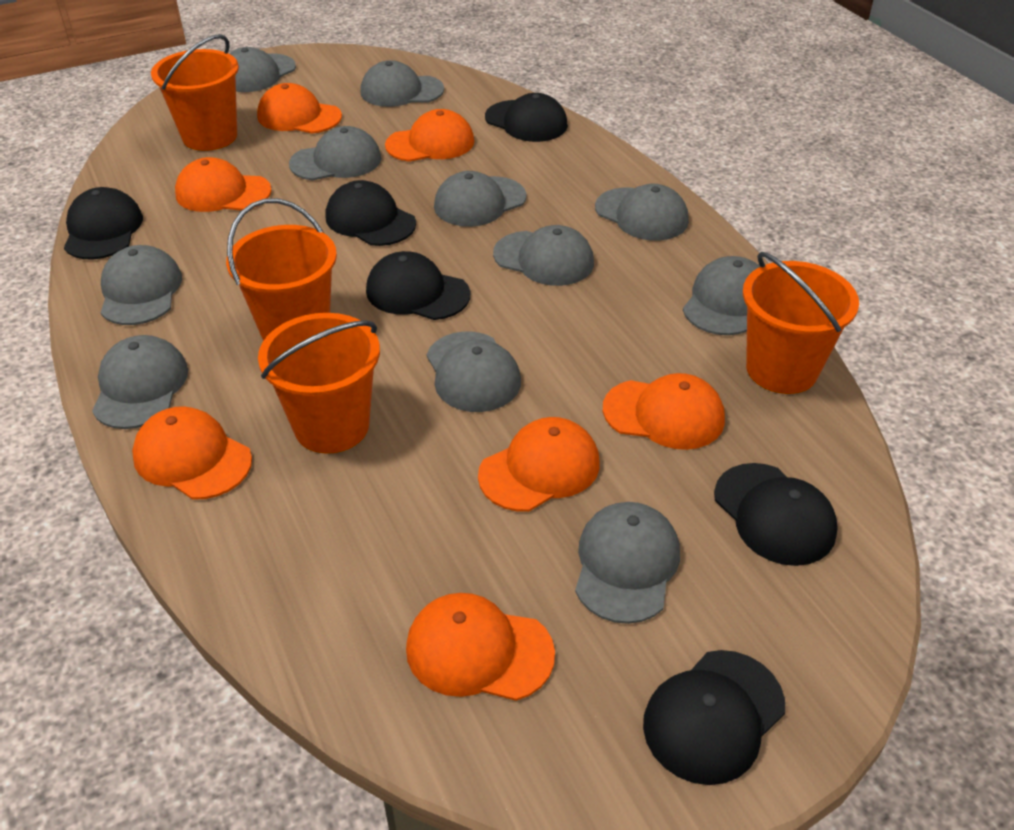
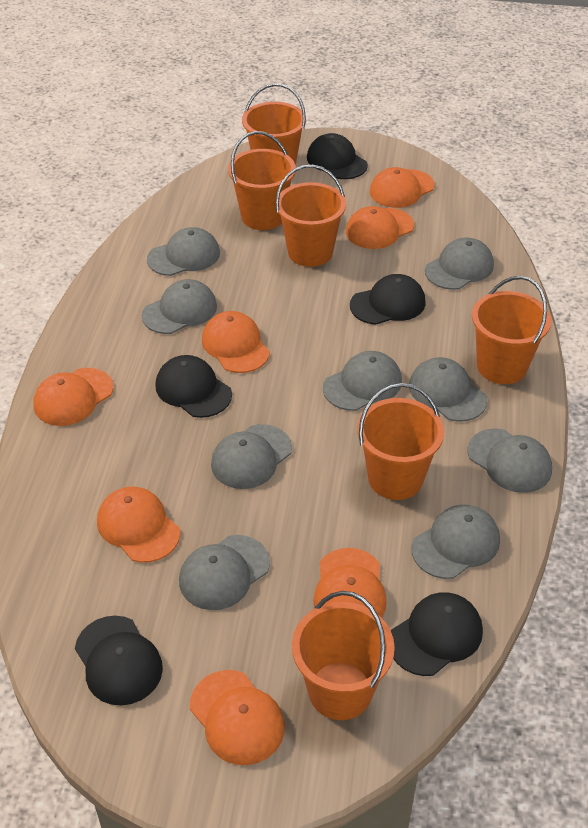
black cap: 6 -> 5
grey cap: 11 -> 9
orange bucket: 4 -> 6

